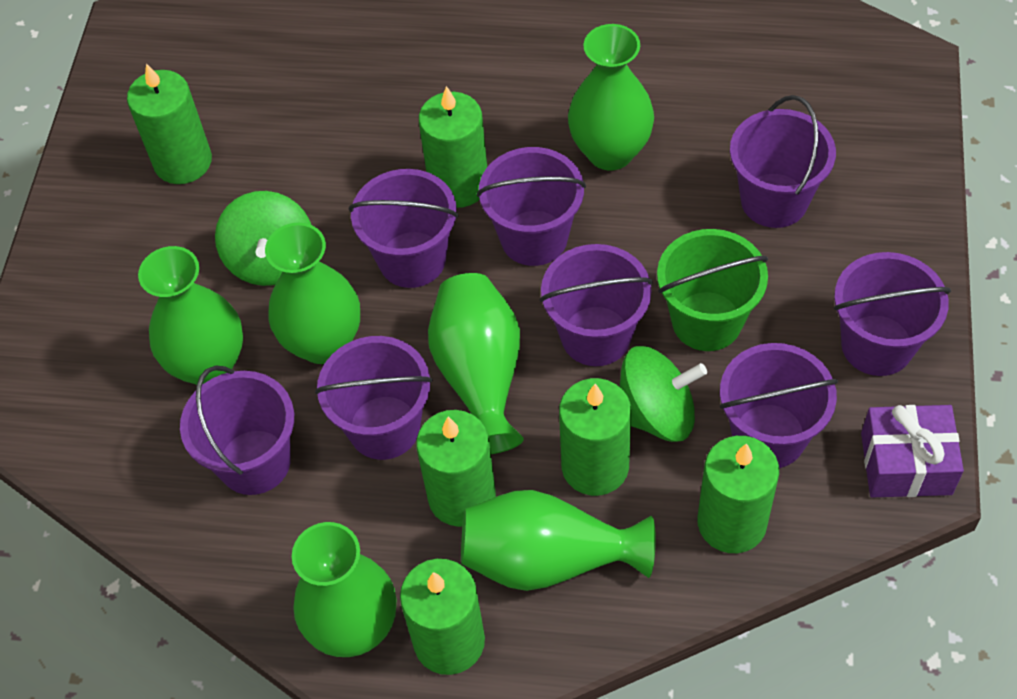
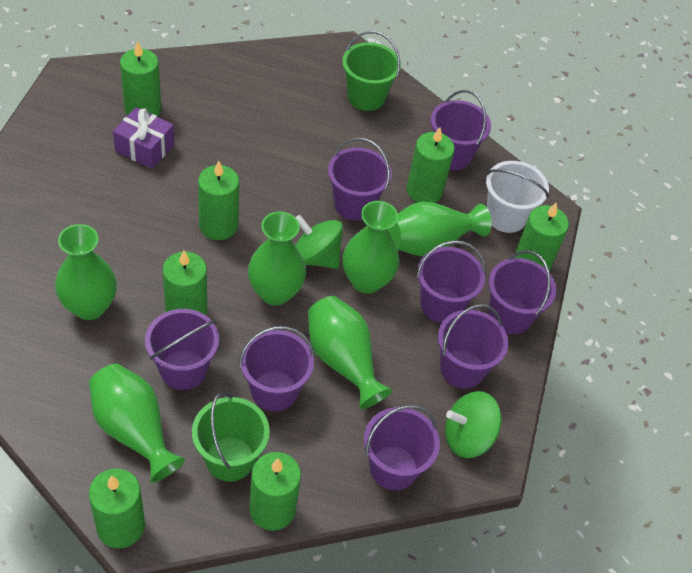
green bucket: 1 -> 2
green candle: 6 -> 7
white bucket: 0 -> 1

